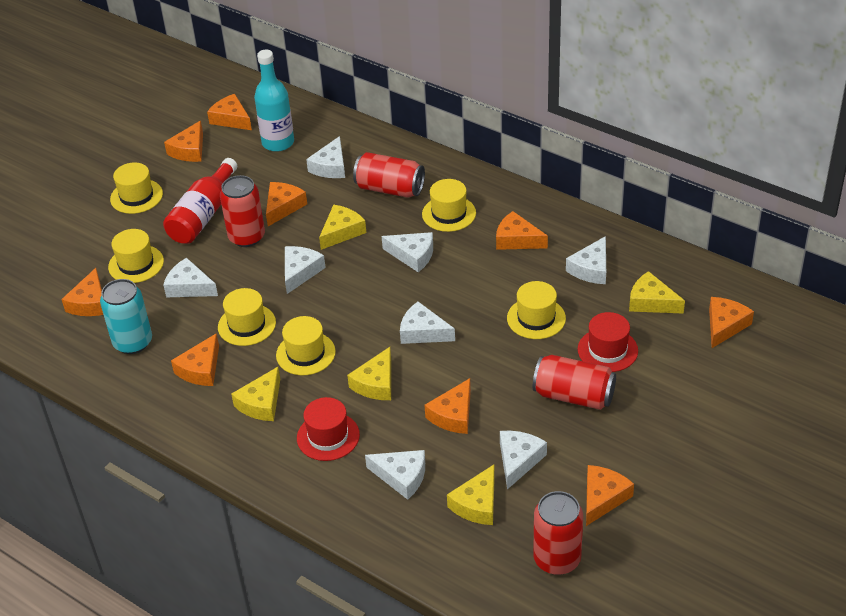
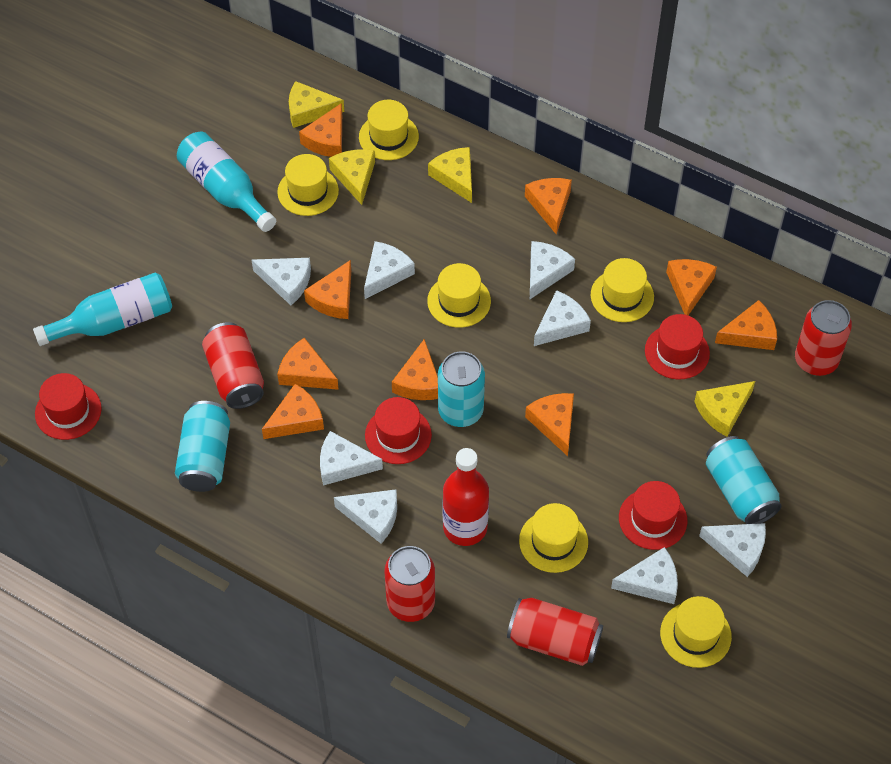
red hat: 2 -> 4
turquoise bottle: 1 -> 2
turquoise can: 1 -> 3
yellow cheese: 5 -> 4

